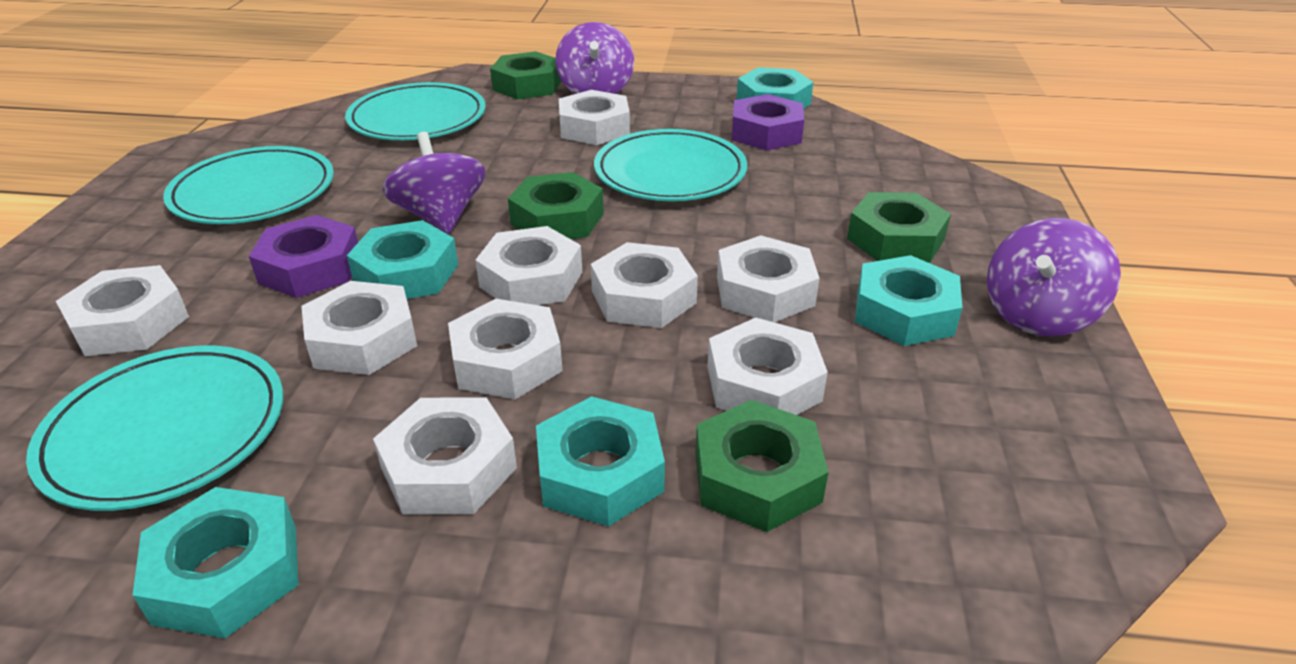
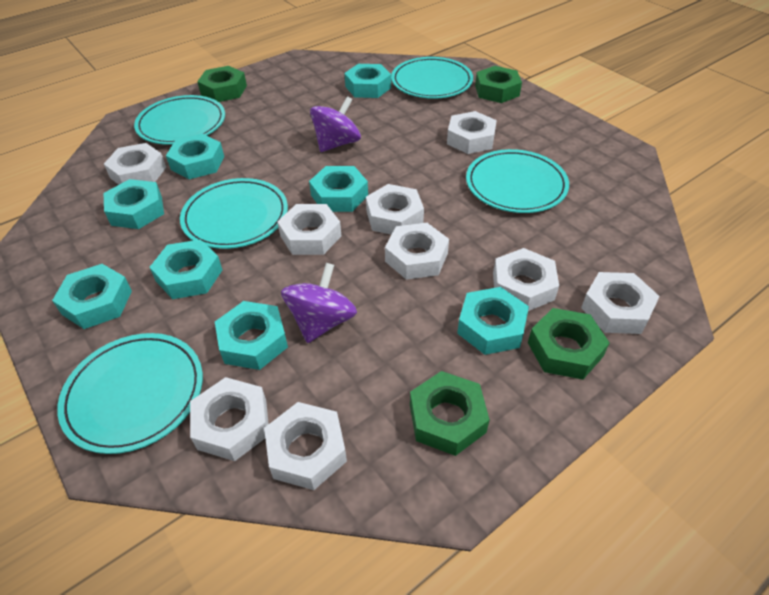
purple nut: 2 -> 0
purple spinning top: 3 -> 2
turquoise nut: 5 -> 8
turquoise plate: 4 -> 5

